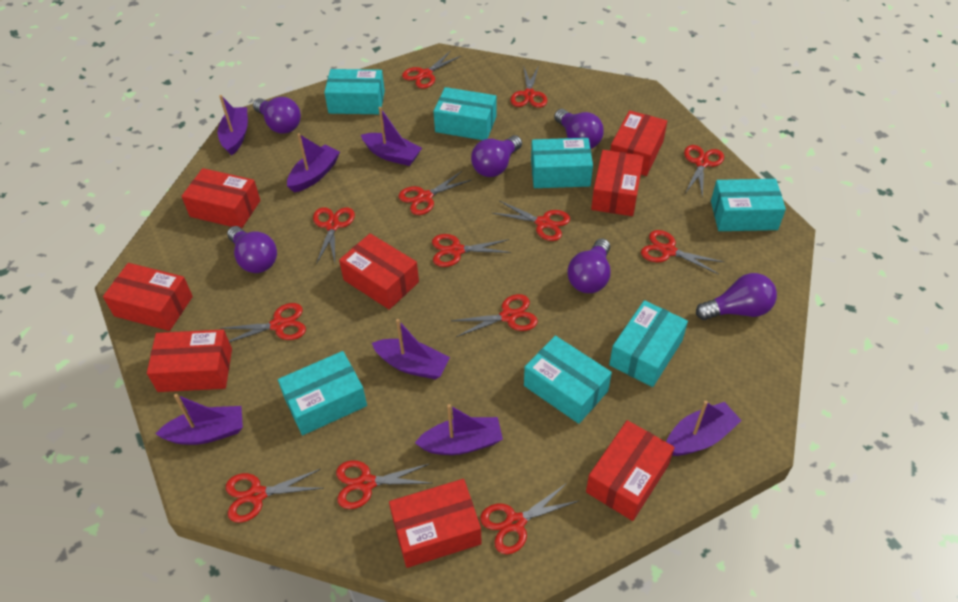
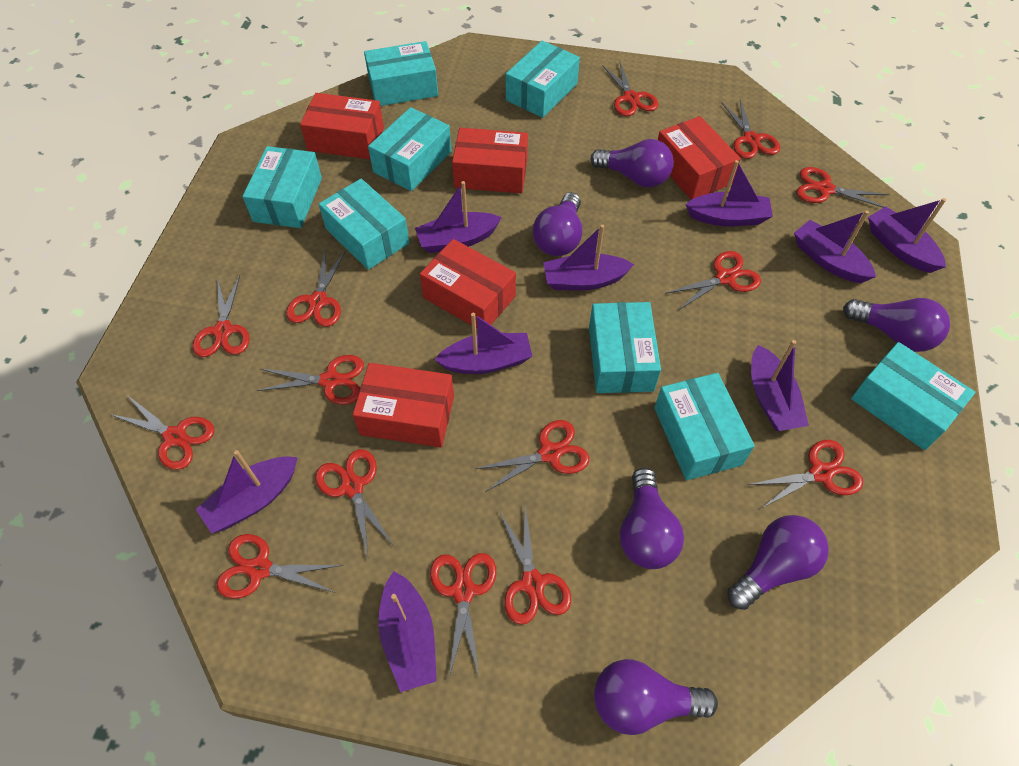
purple boat: 7 -> 9
red box: 8 -> 5
red scissors: 13 -> 14
turquoise box: 7 -> 8

